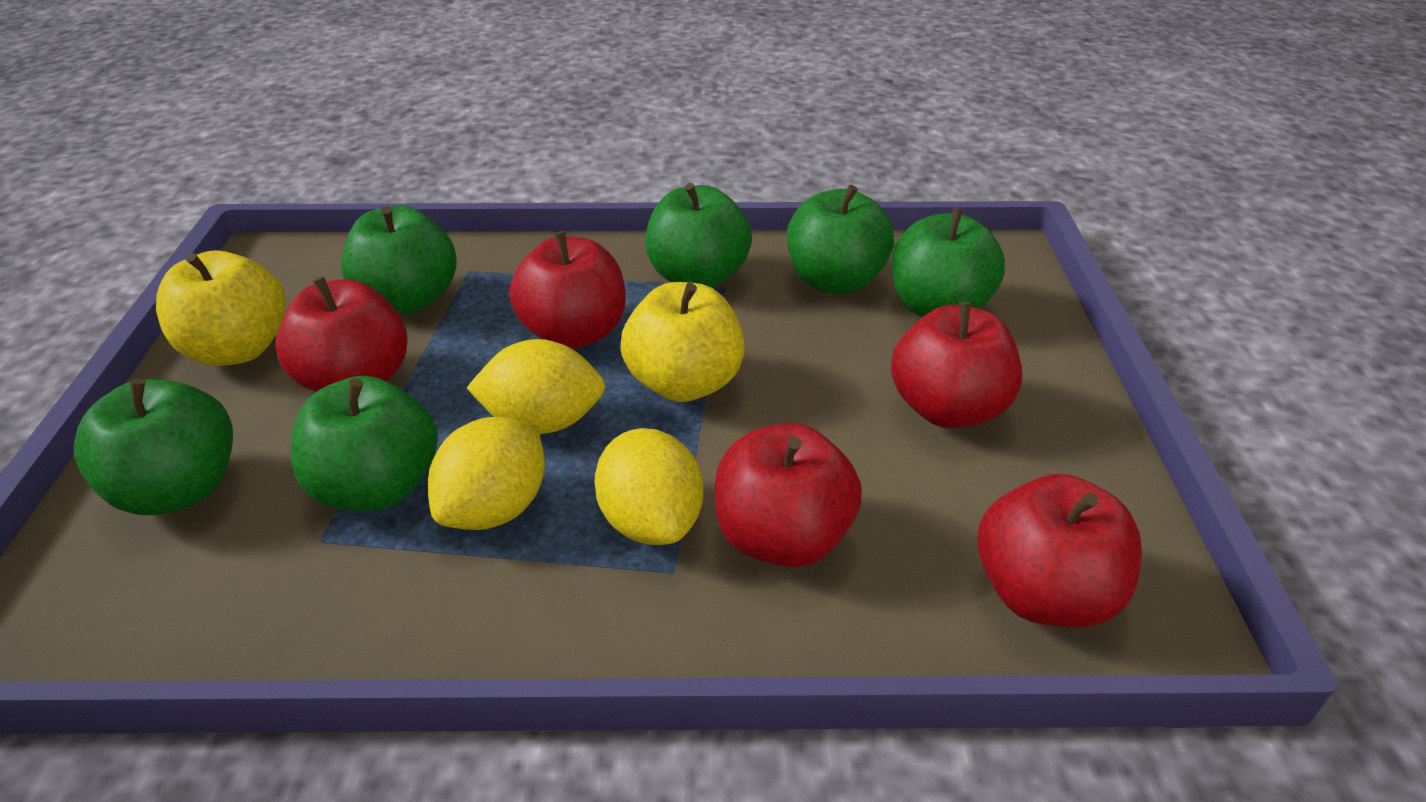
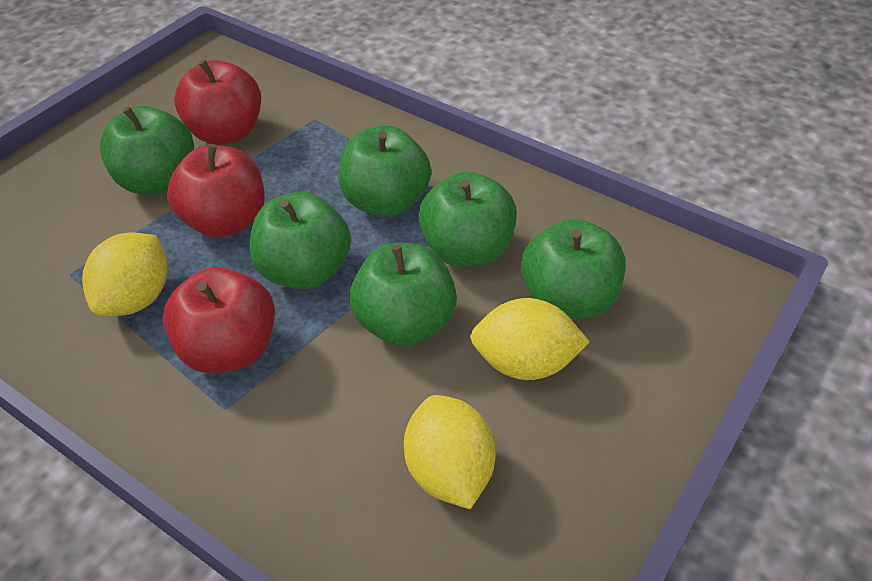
red apple: 5 -> 3
yellow apple: 2 -> 0

